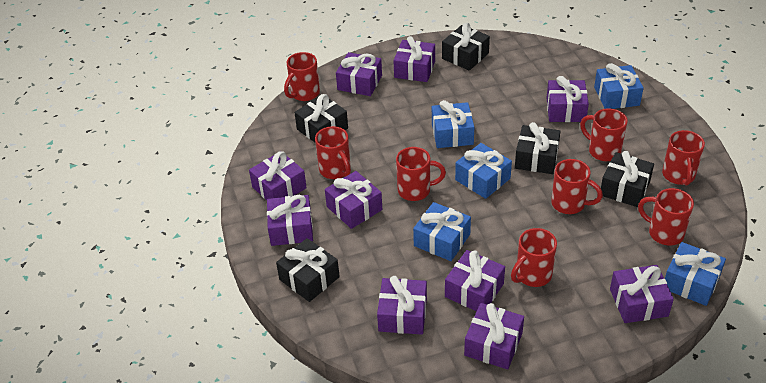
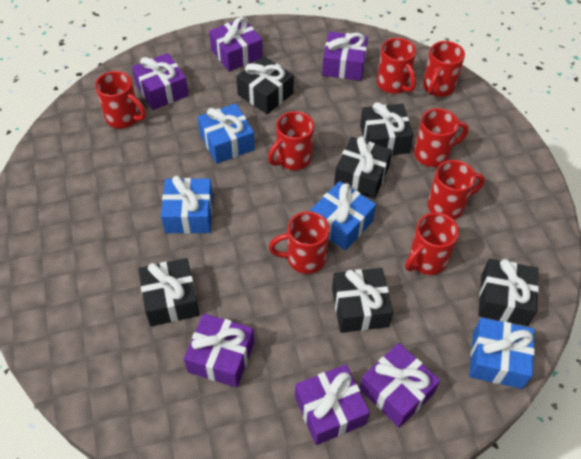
black gift: 5 -> 6
blue gift: 5 -> 4
purple gift: 10 -> 6

